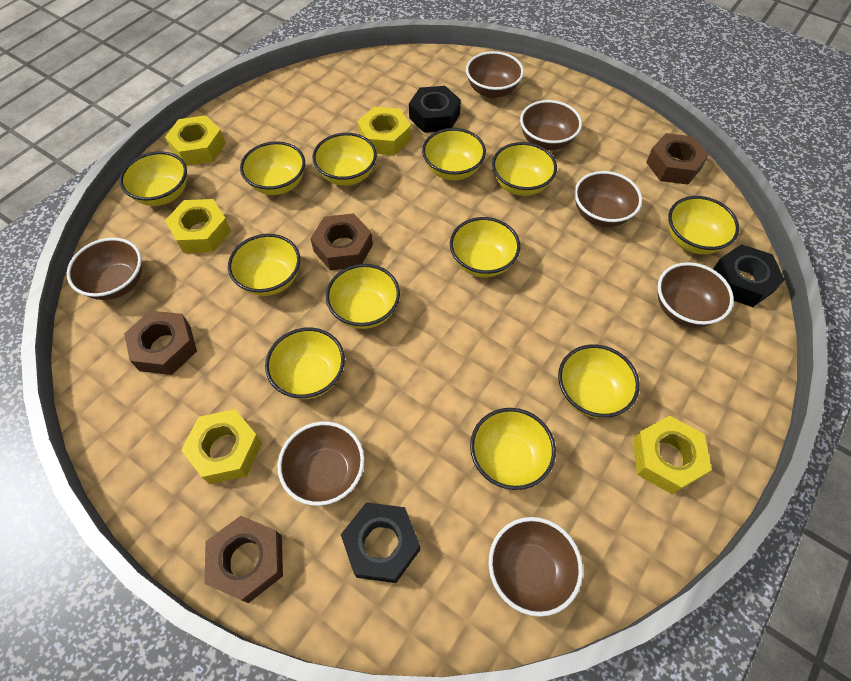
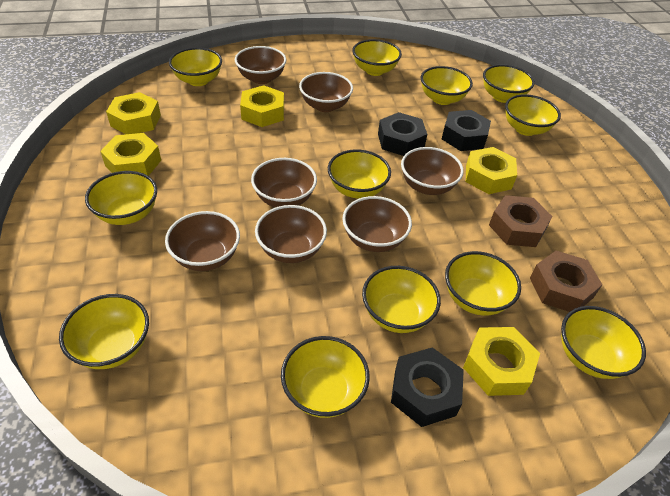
brown nut: 4 -> 2

